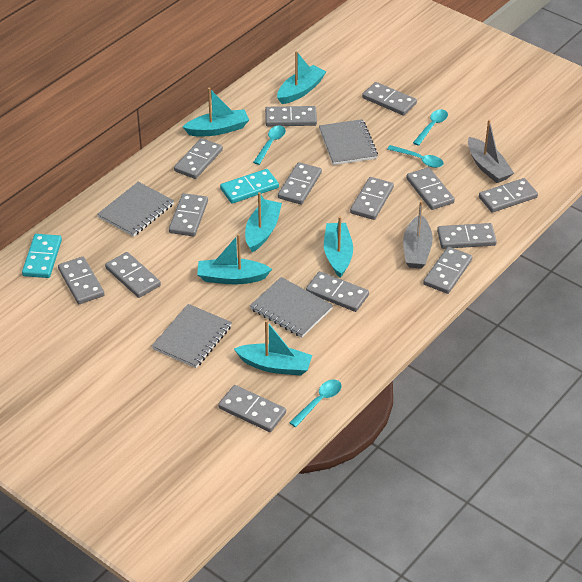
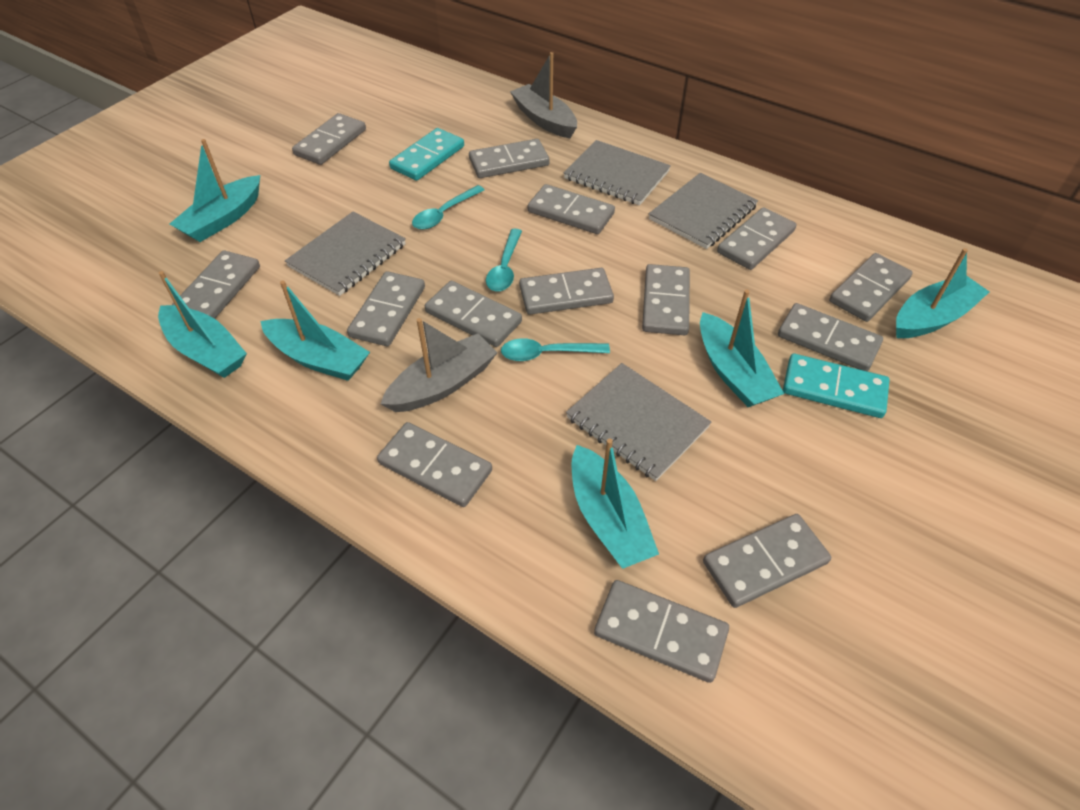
turquoise spoon: 4 -> 3

